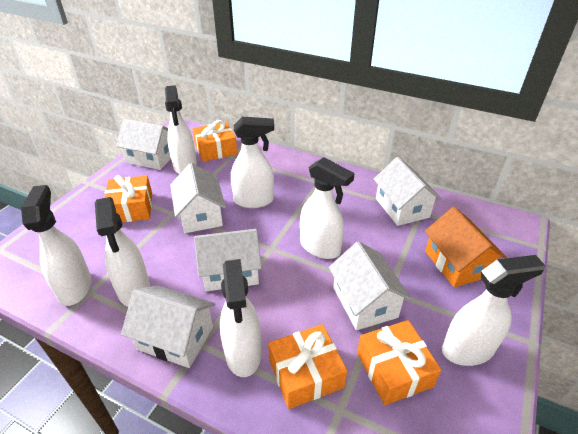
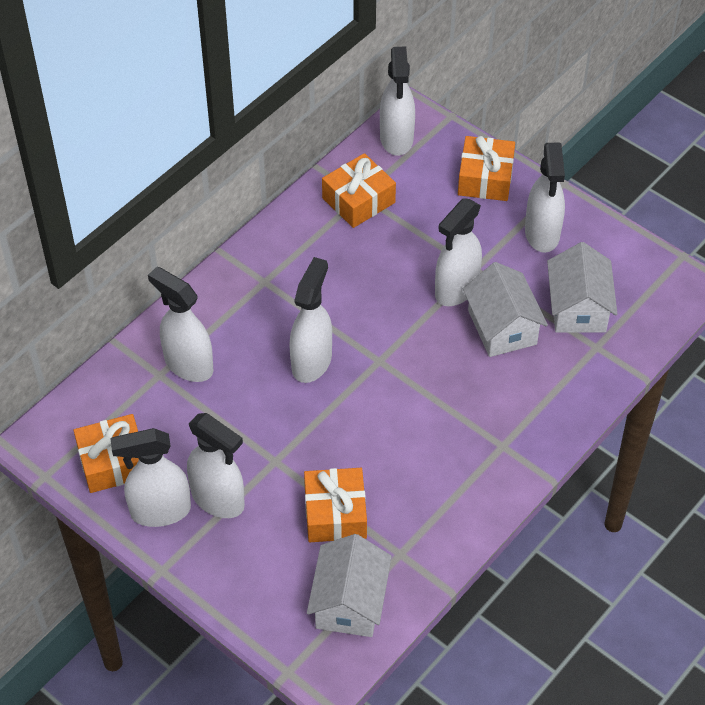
orange house: 1 -> 0
white house: 6 -> 3

